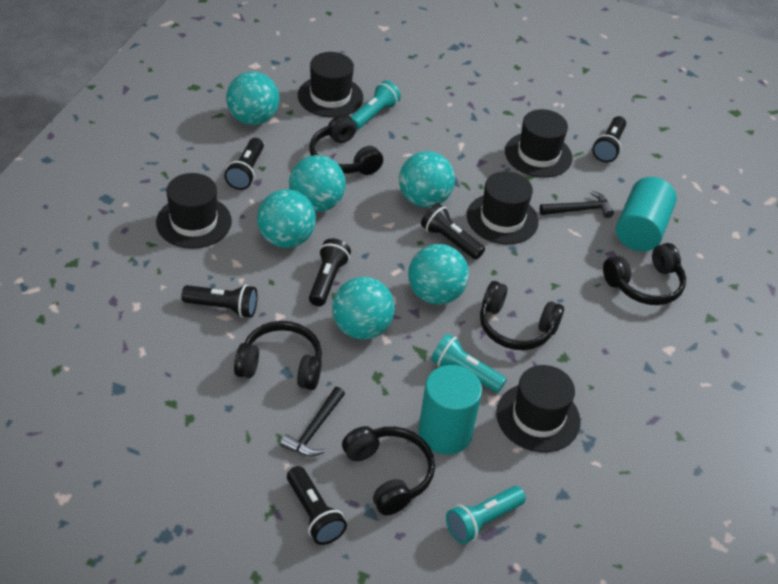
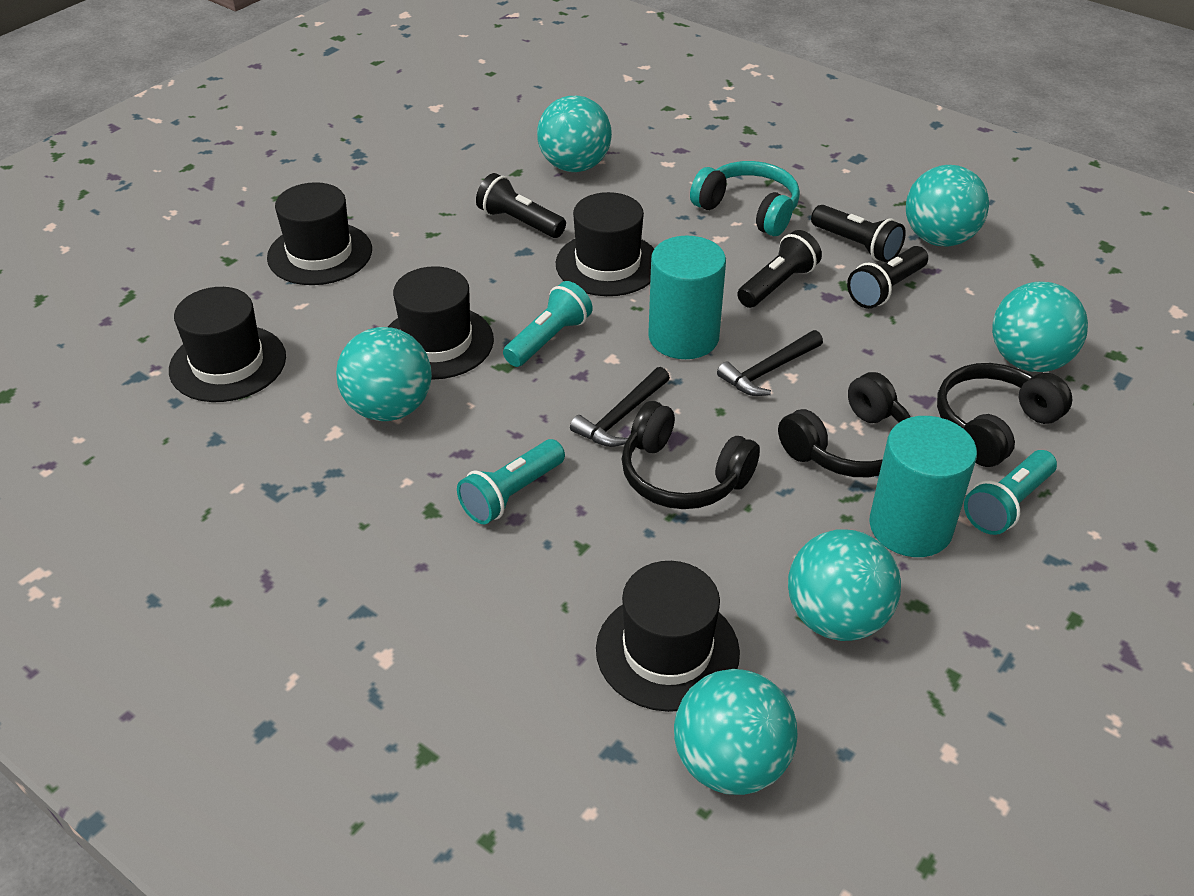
black flashlight: 6 -> 4
black headphones: 5 -> 3
turquoise headphones: 0 -> 1

